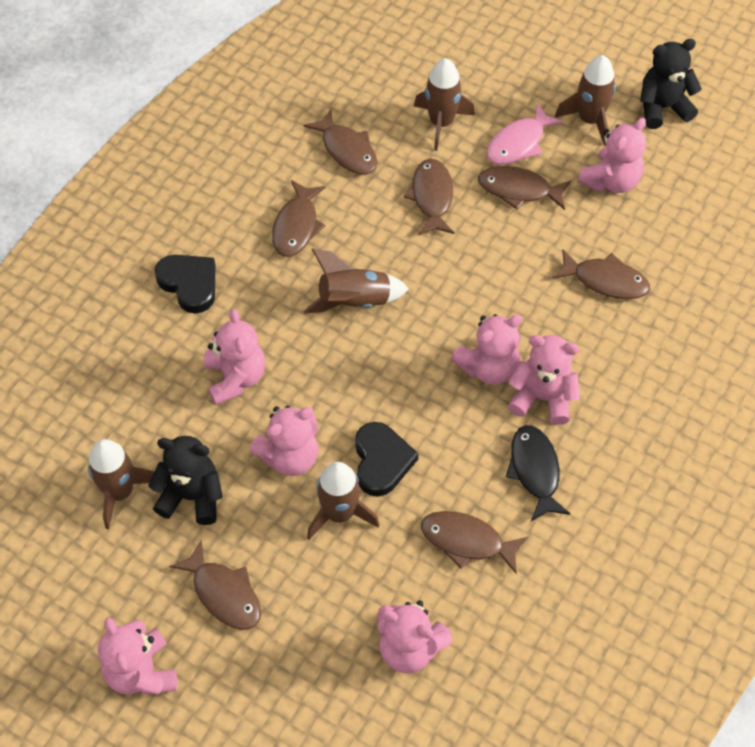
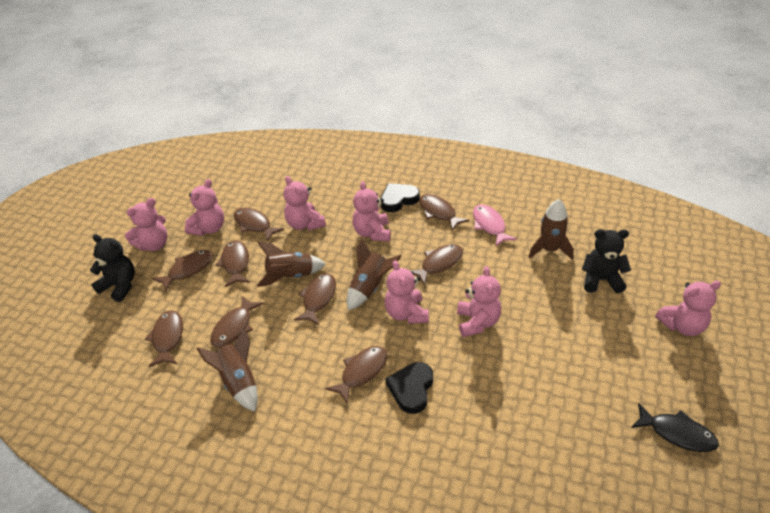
brown fish: 7 -> 9
brown rocket: 5 -> 4

